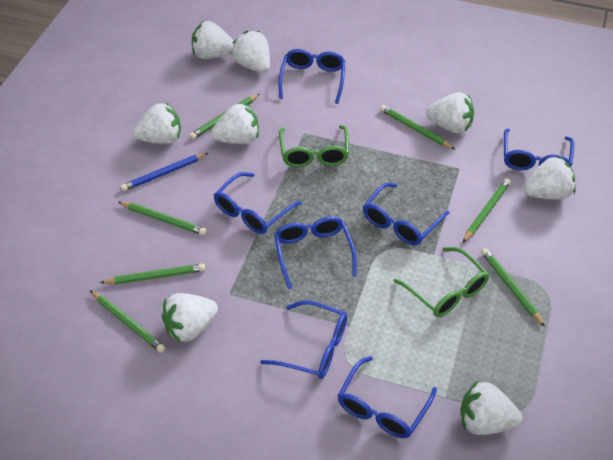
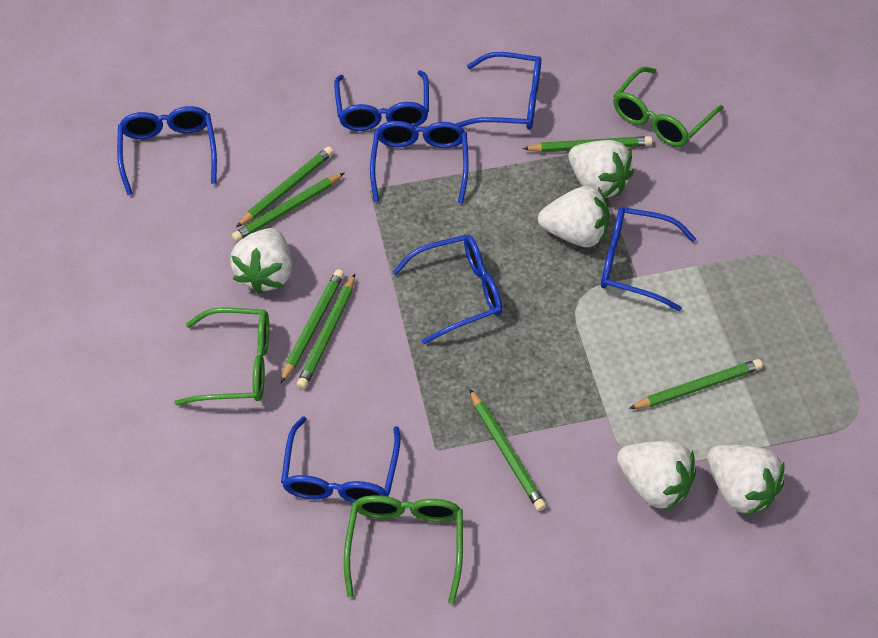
blue pencil: 1 -> 0
green glasses: 2 -> 3
white strawberry: 8 -> 5

